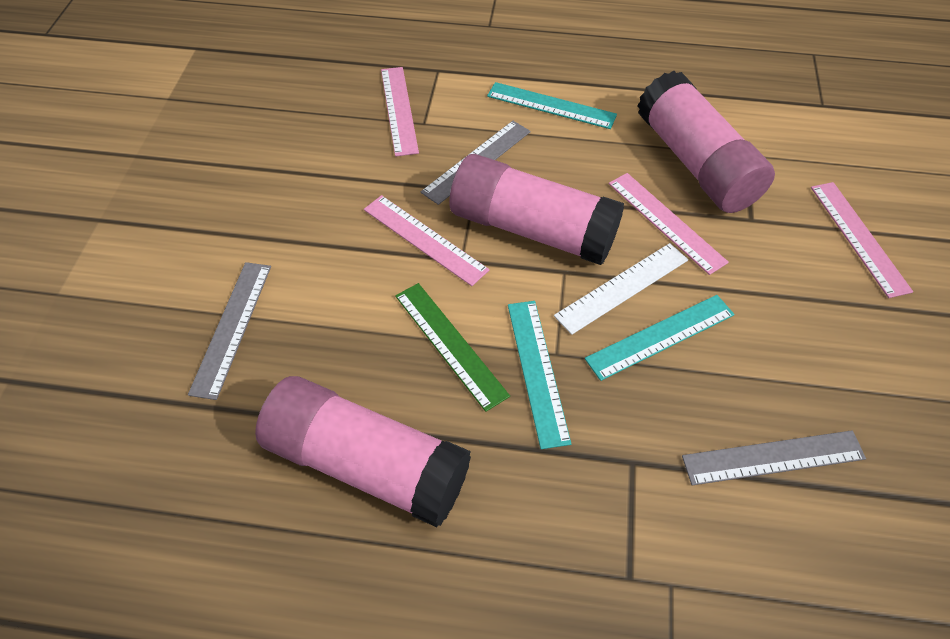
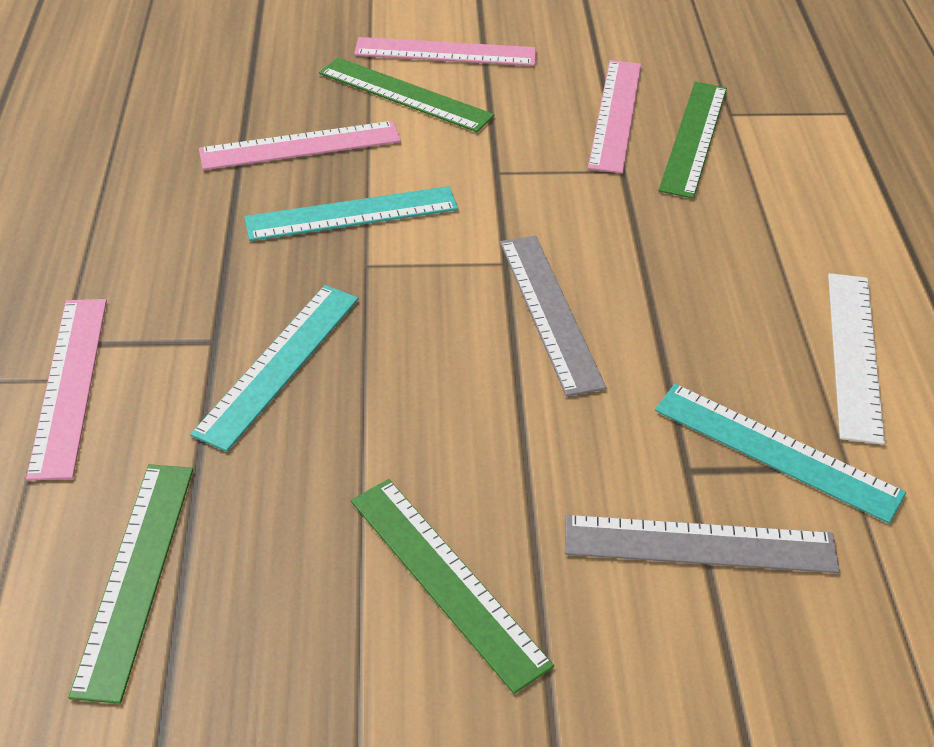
green ruler: 1 -> 4
grey ruler: 3 -> 2
pink glue stick: 3 -> 0

